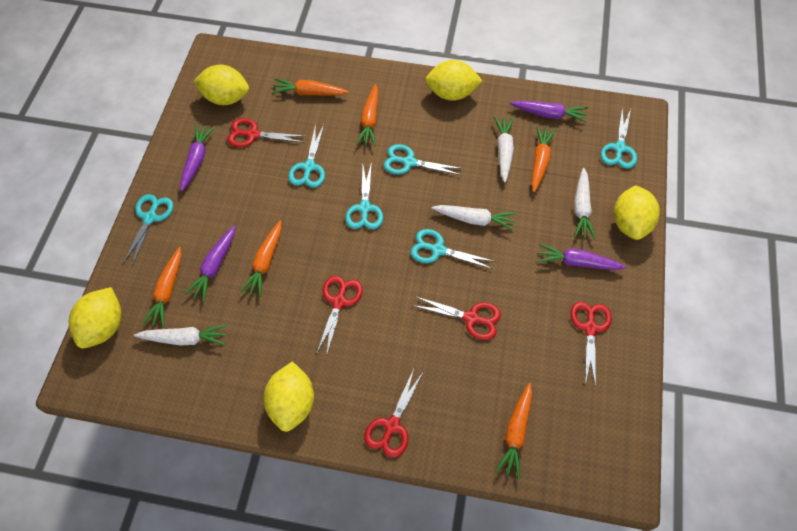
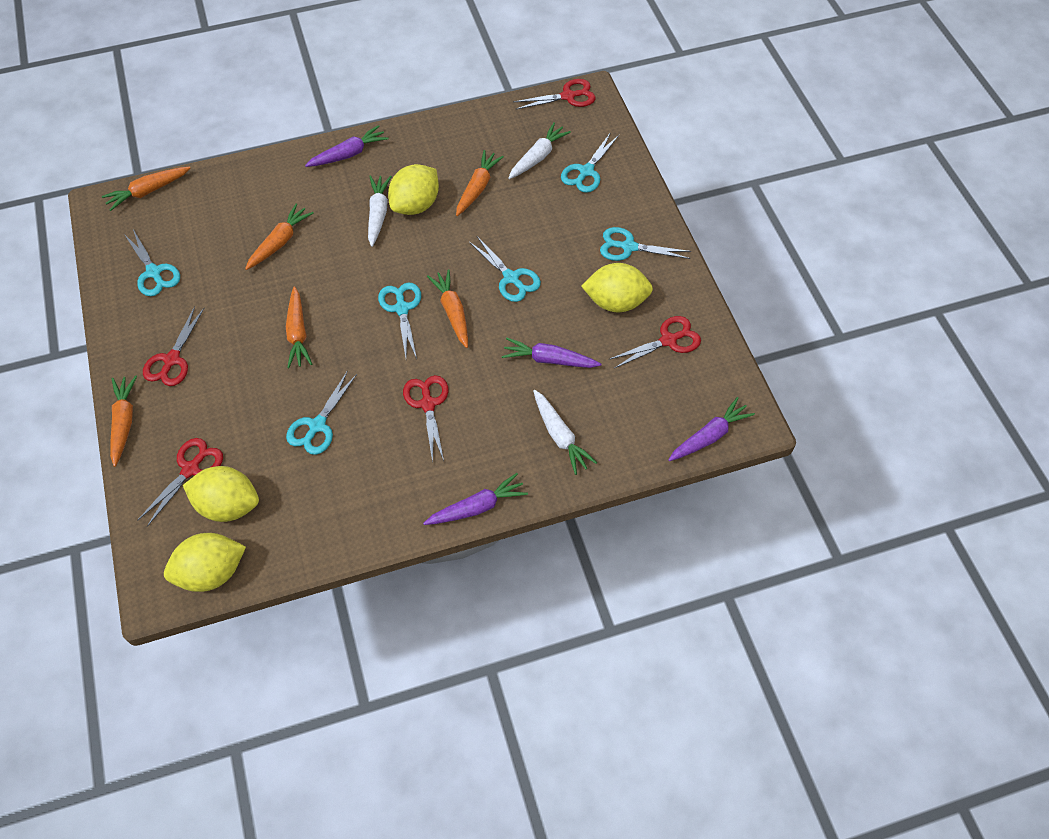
white carrot: 4 -> 3
yellow lemon: 5 -> 4

